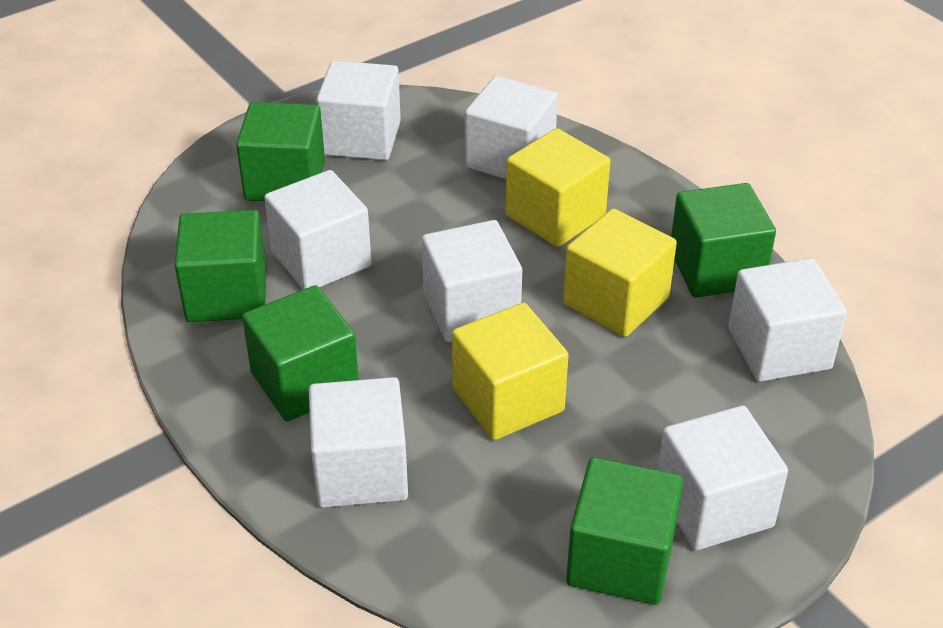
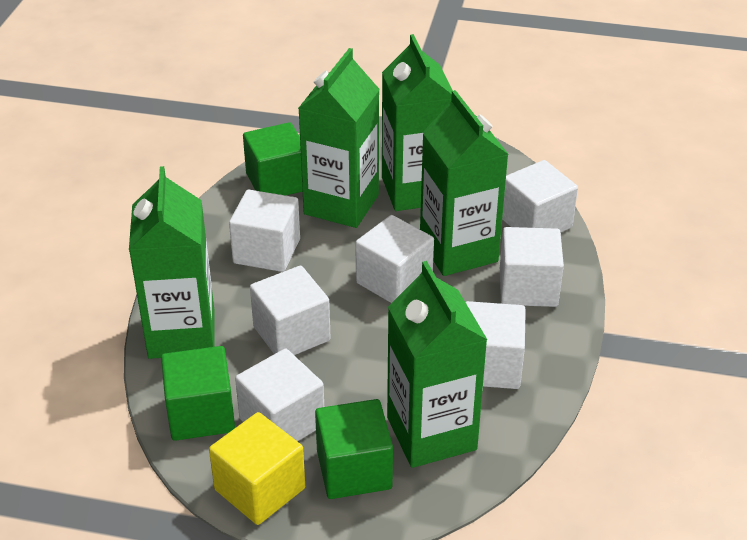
green carton: 0 -> 5
green cube: 5 -> 3
yellow cube: 3 -> 1

